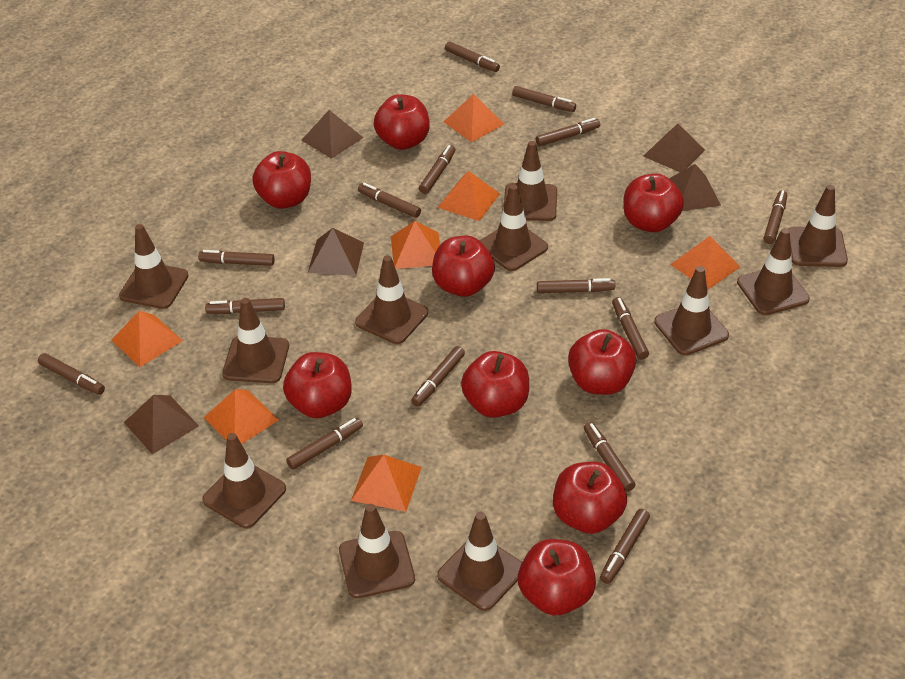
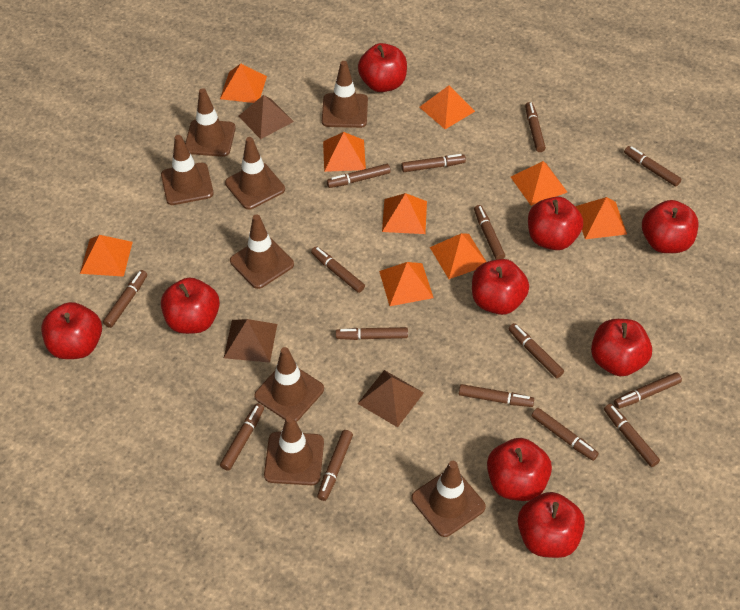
brown pyramid: 5 -> 3
brown traffic cone: 11 -> 8
orange pyramid: 7 -> 9

